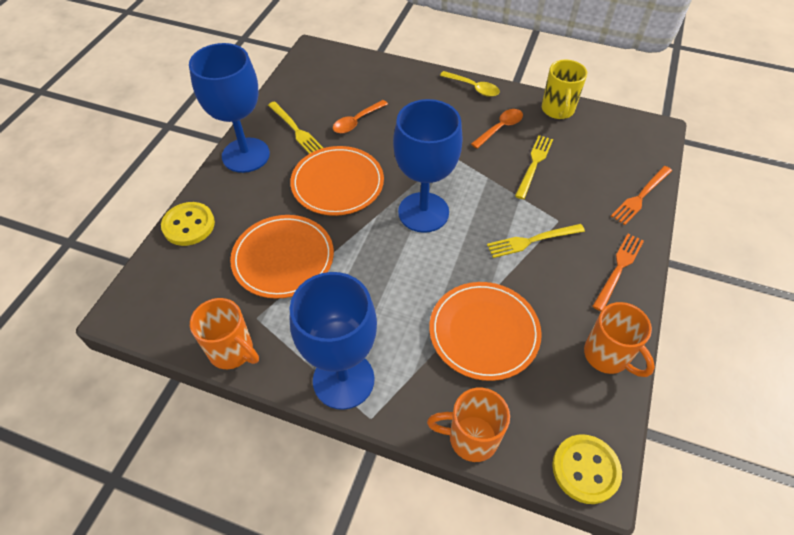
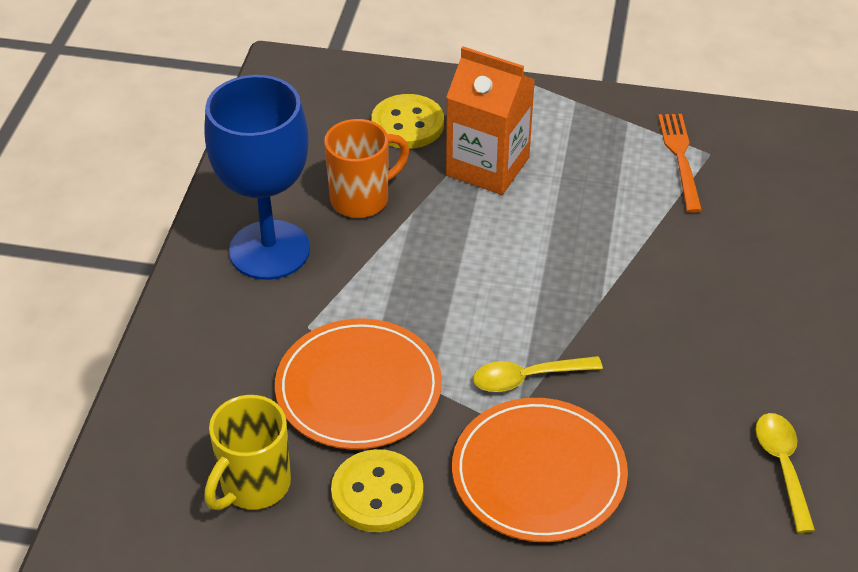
blue goblet: 3 -> 1
orange carton: 0 -> 1
orange fork: 2 -> 1
orange mug: 3 -> 1
orange plate: 3 -> 2
orange spoon: 2 -> 0
yellow fork: 3 -> 0
yellow spoon: 1 -> 2

